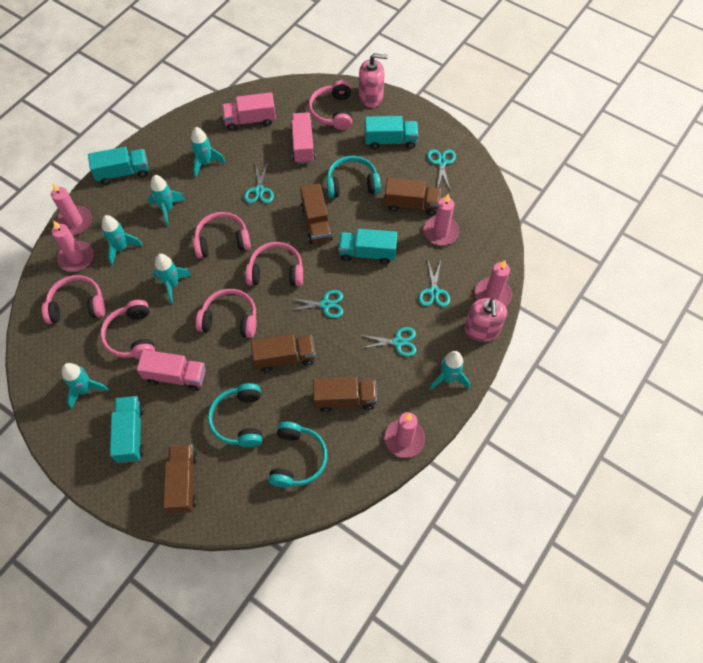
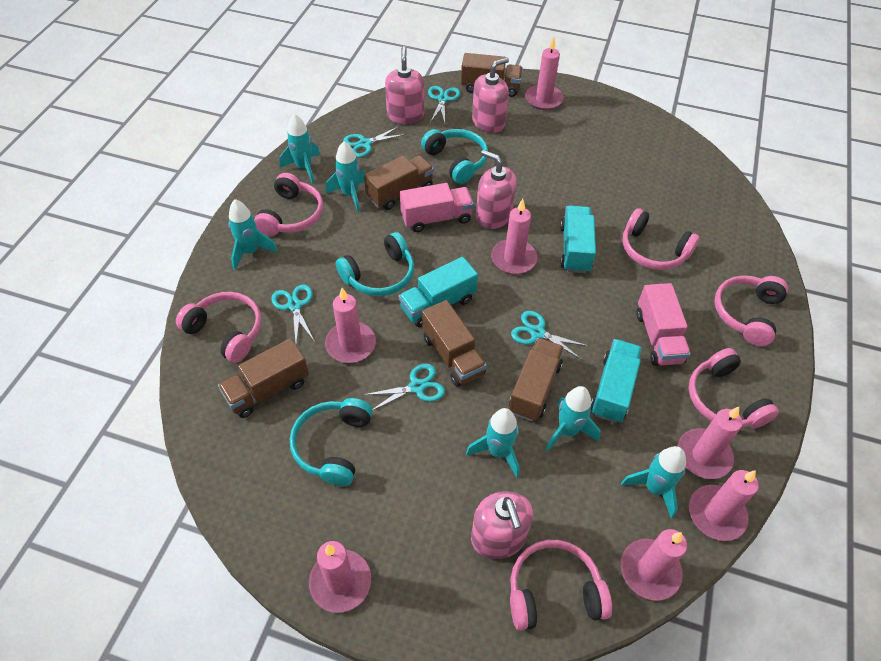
pink candle: 5 -> 7
pink soap dispenser: 2 -> 4
pink truck: 3 -> 2
turquoise truck: 4 -> 3

